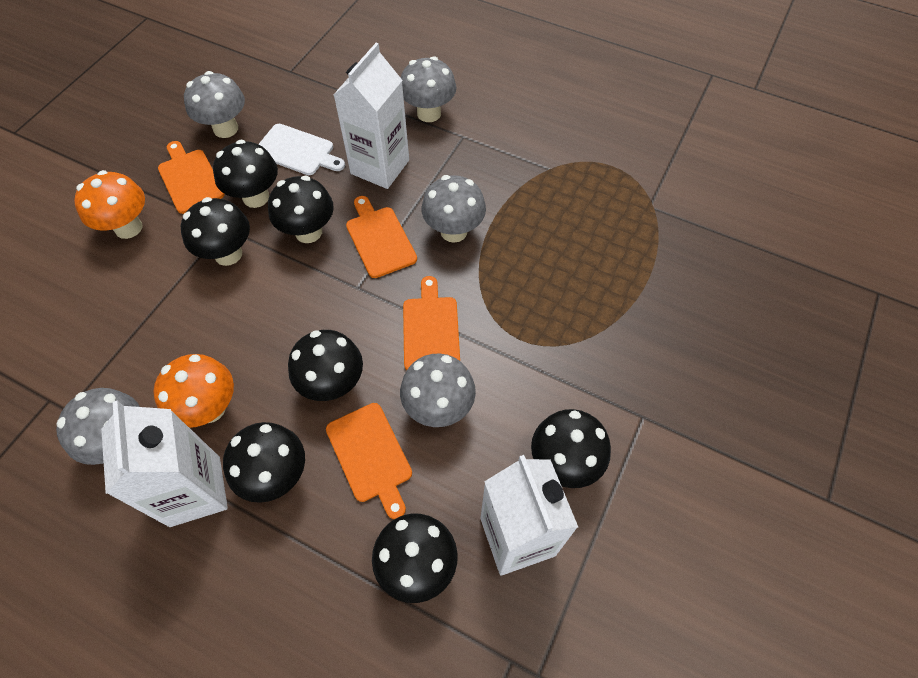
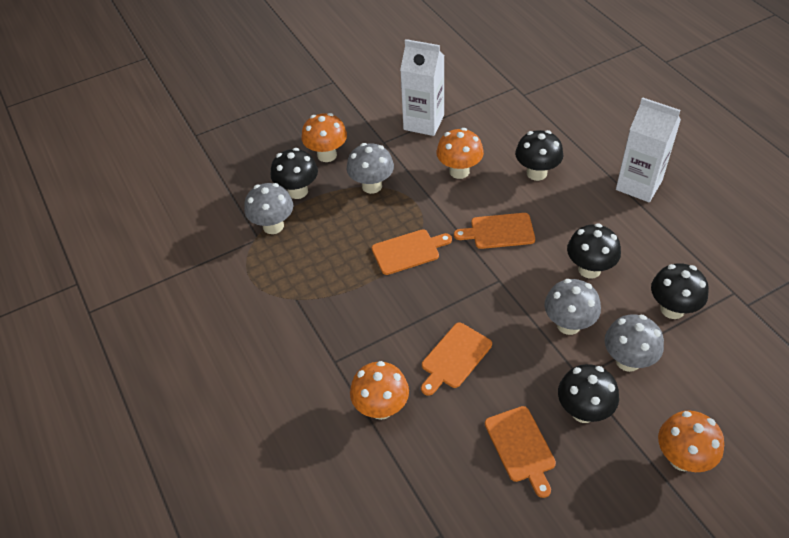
black mushroom: 7 -> 5
grey mushroom: 5 -> 4
orange mushroom: 2 -> 4
white carton: 3 -> 2
white cutting board: 1 -> 0

